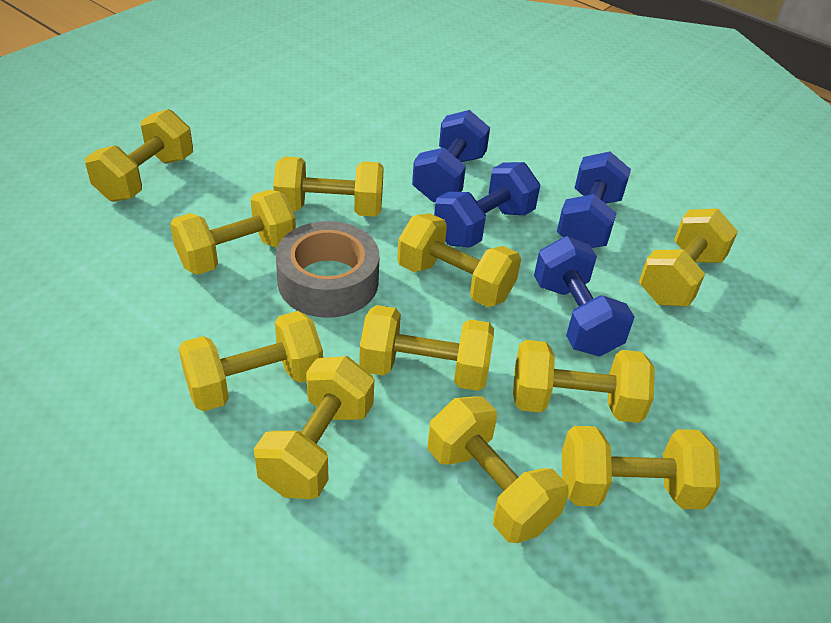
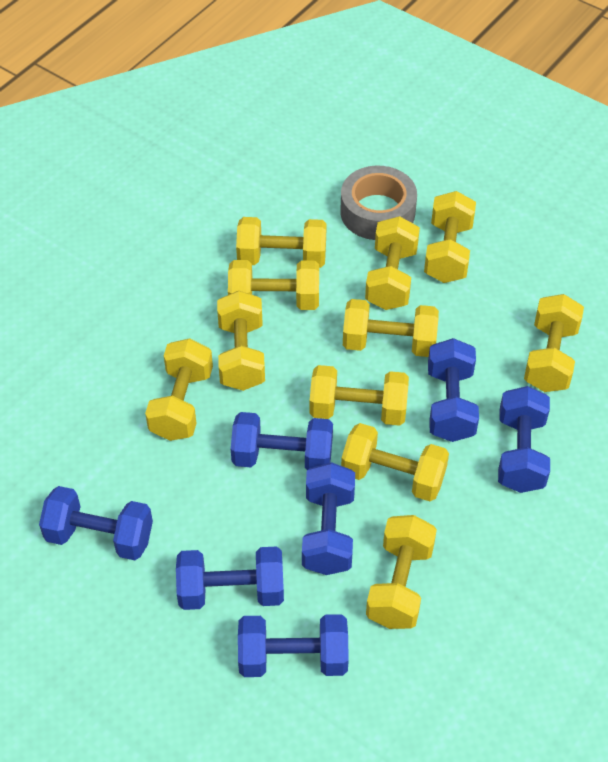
blue dumbbell: 4 -> 7

